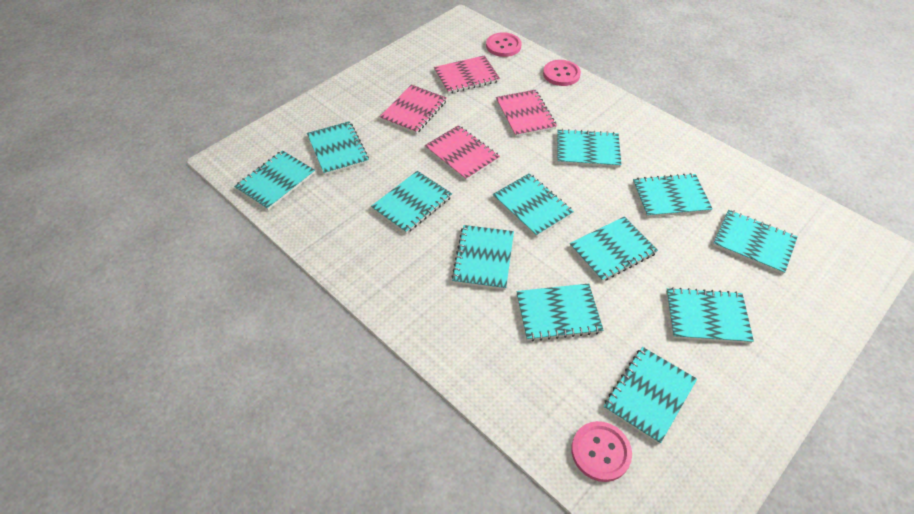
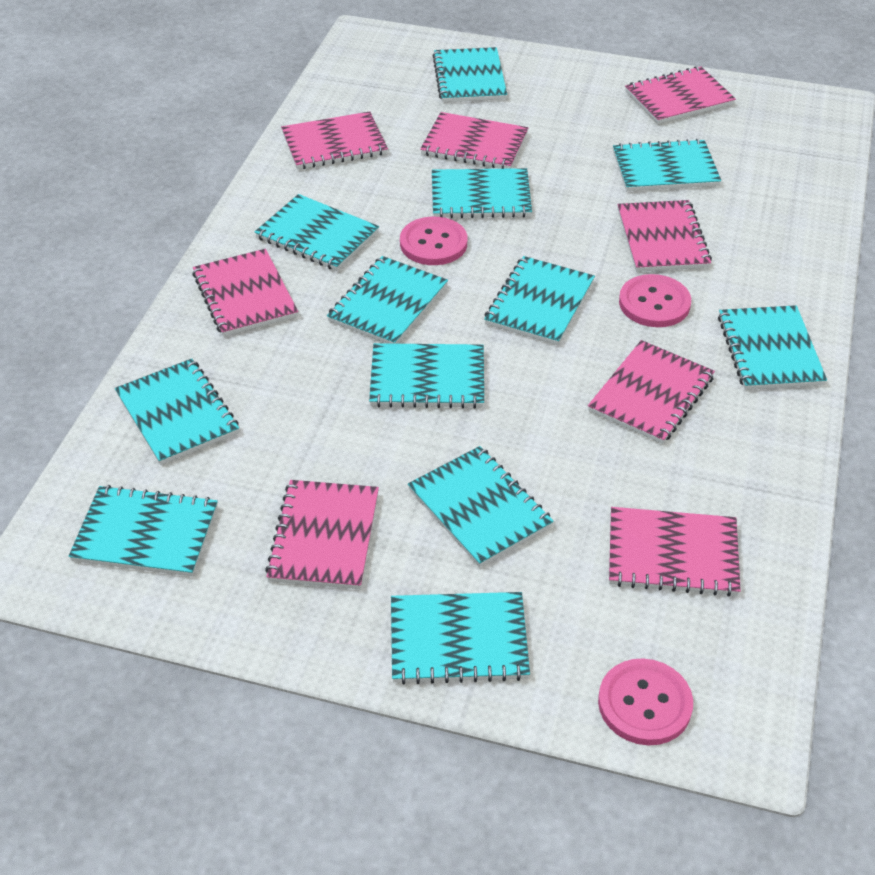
pink notebook: 4 -> 8

